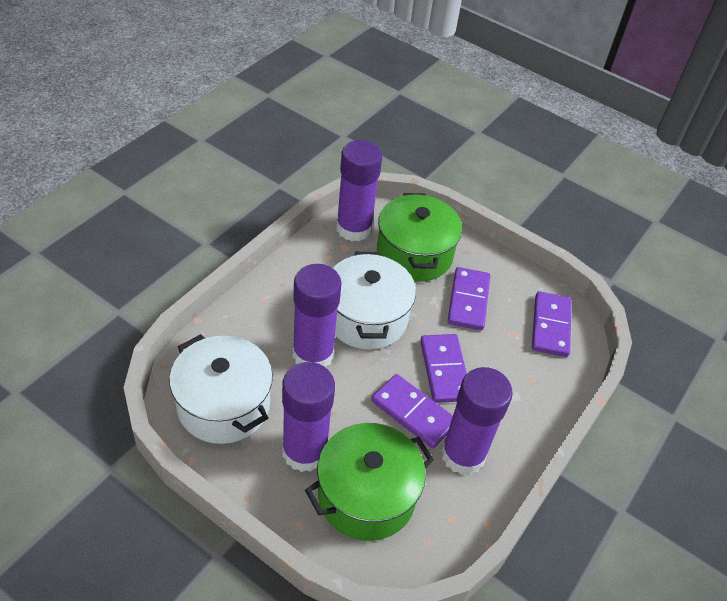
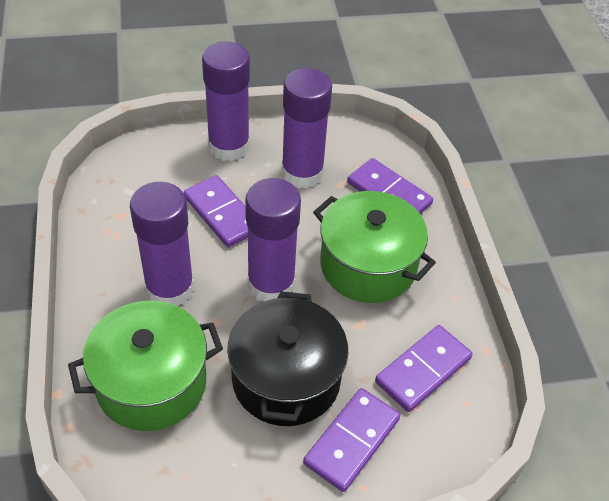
black pot: 0 -> 1
white pot: 2 -> 0

